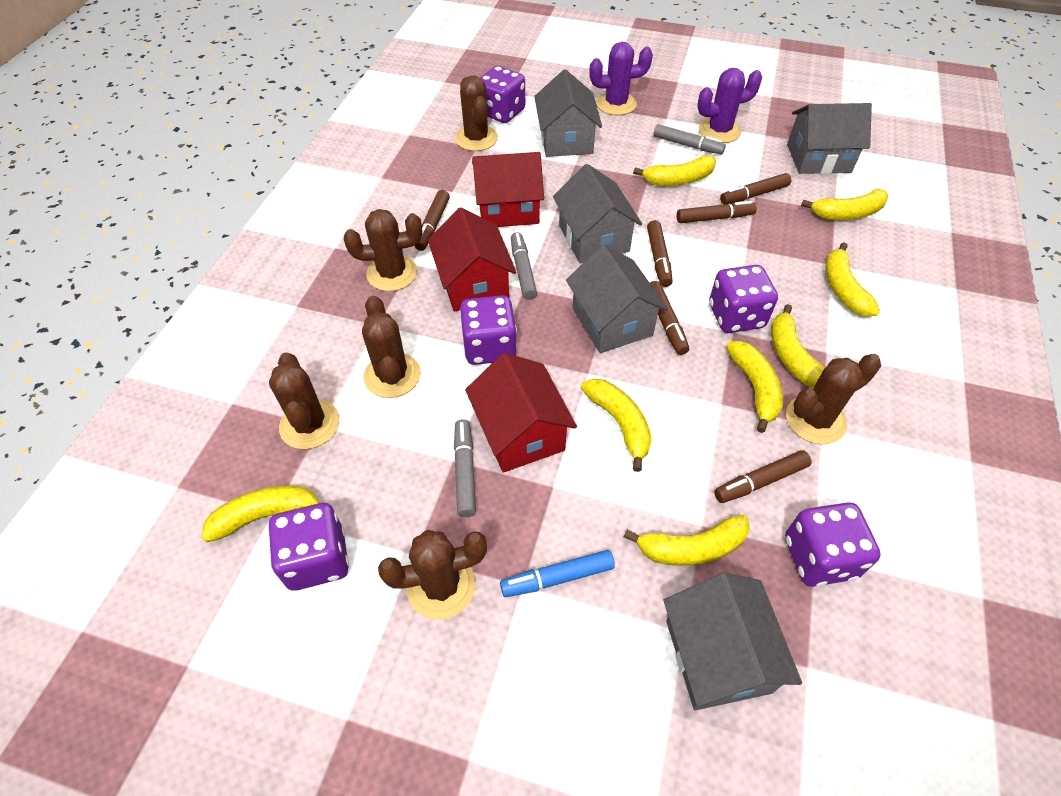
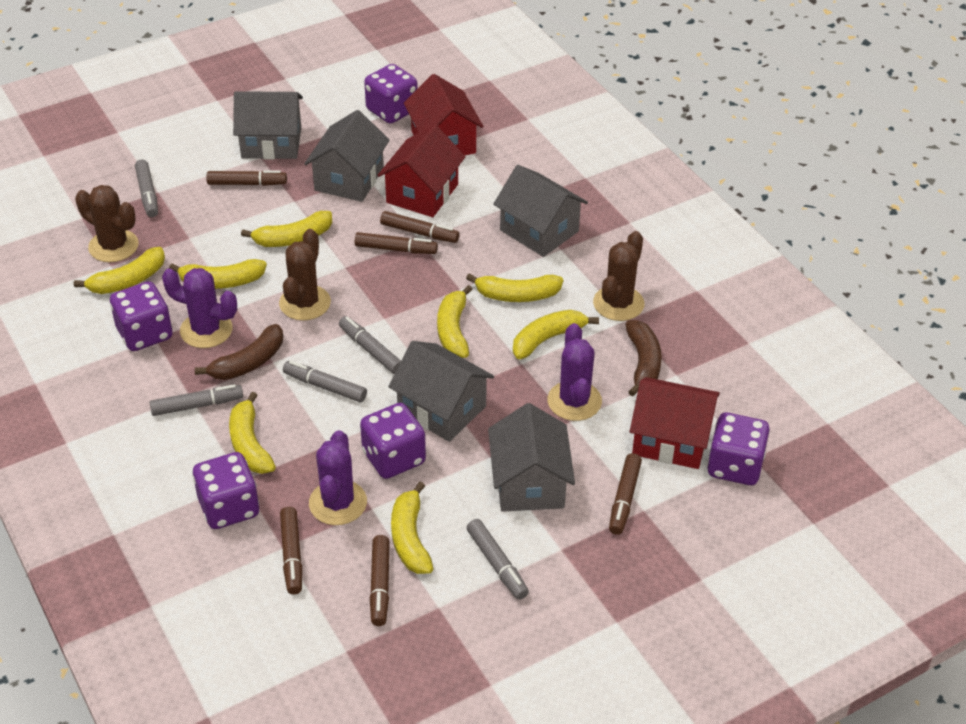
blue marker: 1 -> 0
brown banana: 0 -> 2
brown cactus: 6 -> 3
grey marker: 3 -> 5
purple cactus: 2 -> 3

